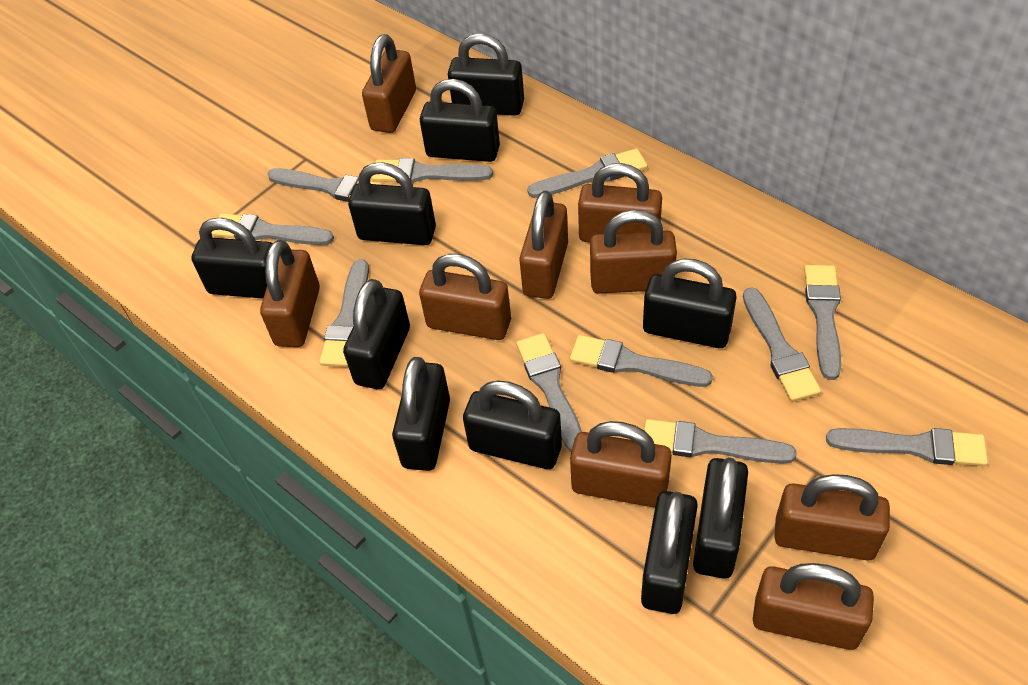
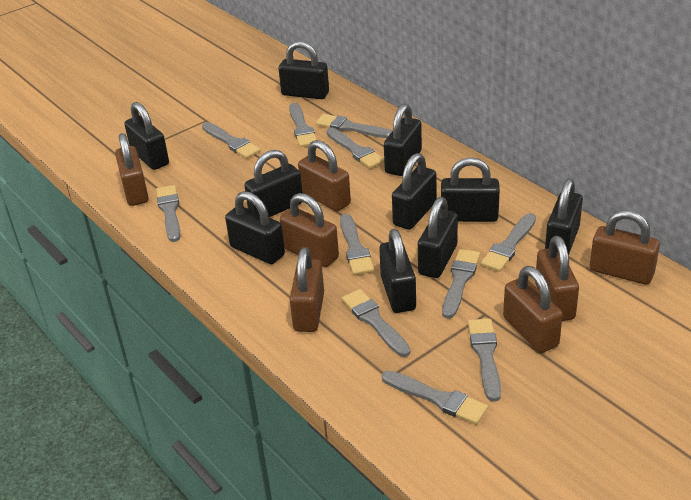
brown padlock: 9 -> 7

